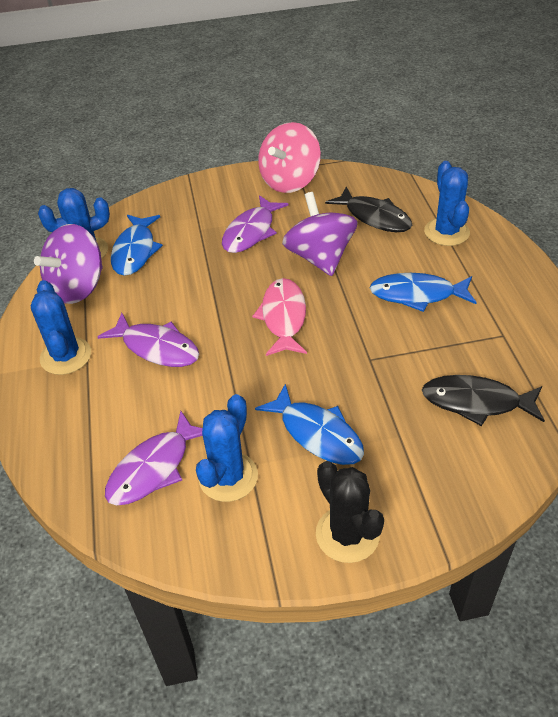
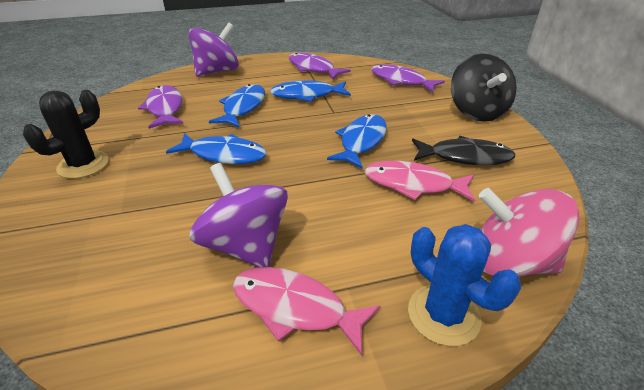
black fish: 2 -> 1
black spinning top: 0 -> 1
blue cactus: 4 -> 1
blue fish: 3 -> 4
pink fish: 1 -> 2

